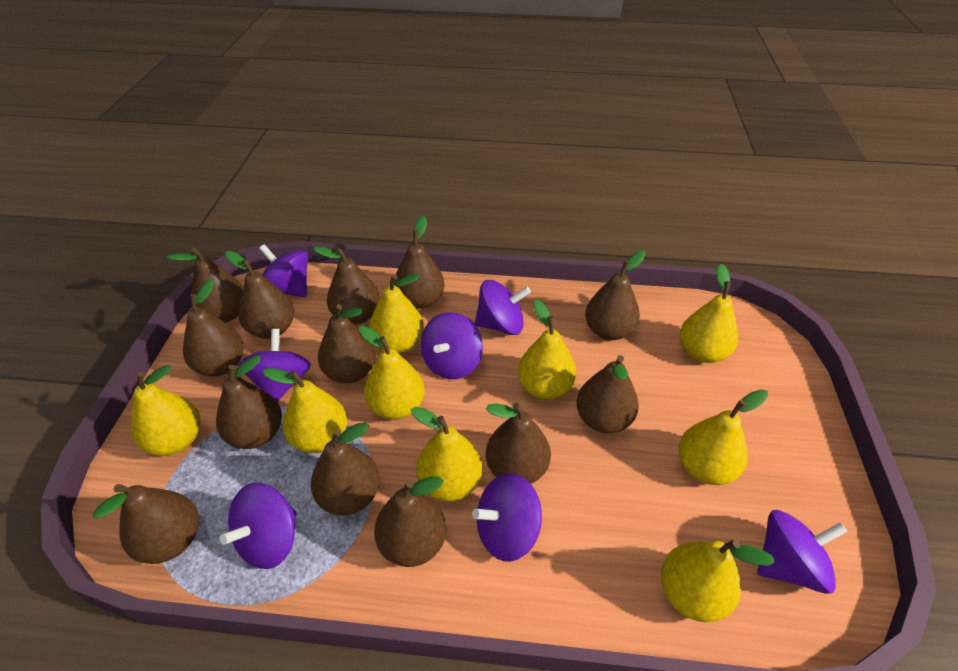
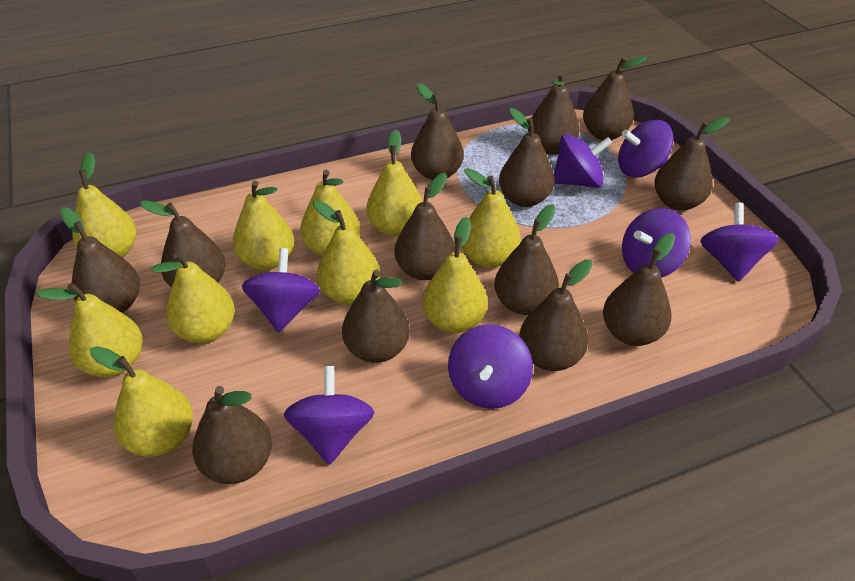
yellow pear: 9 -> 10

